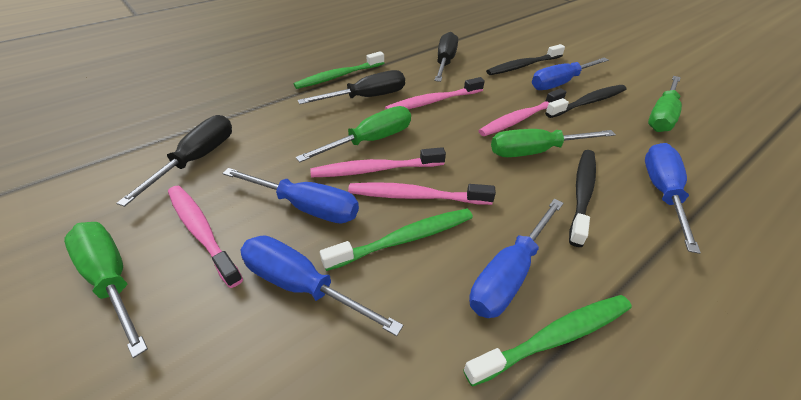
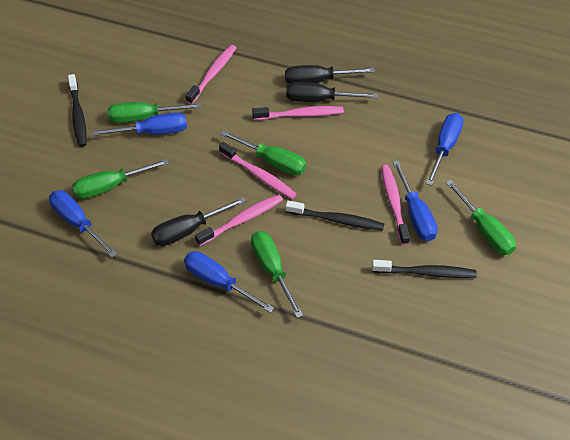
green screwdriver: 4 -> 5
green toothbrush: 3 -> 0

